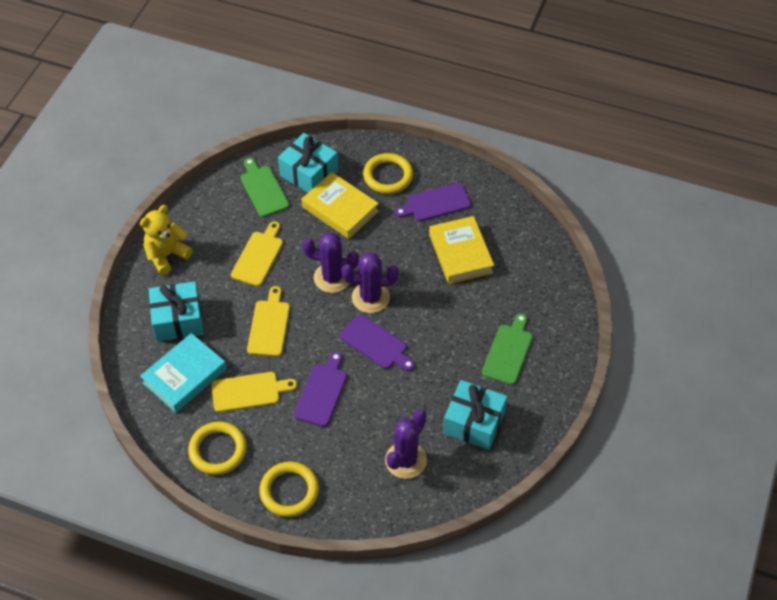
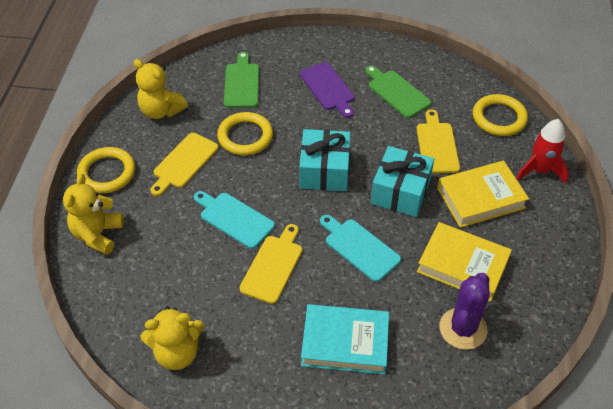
purple cactus: 3 -> 1
purple cutting board: 3 -> 1
red rocket: 0 -> 1
turquoise cutting board: 0 -> 2
turquoise gift: 3 -> 2
yellow teddy bear: 1 -> 3

